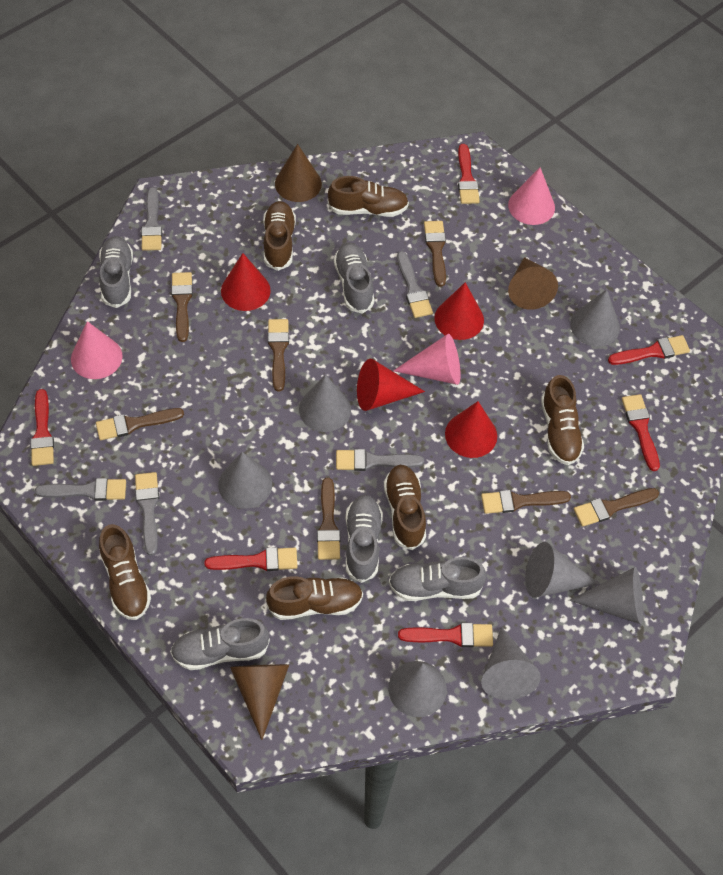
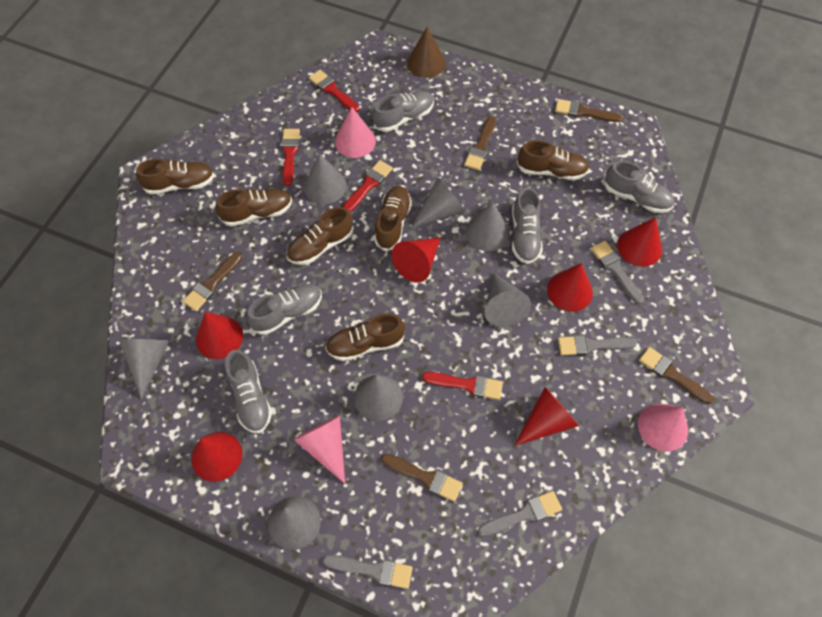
brown brush: 7 -> 5
brown cone: 3 -> 1
grey brush: 5 -> 4
red brush: 6 -> 4
red cone: 4 -> 6

